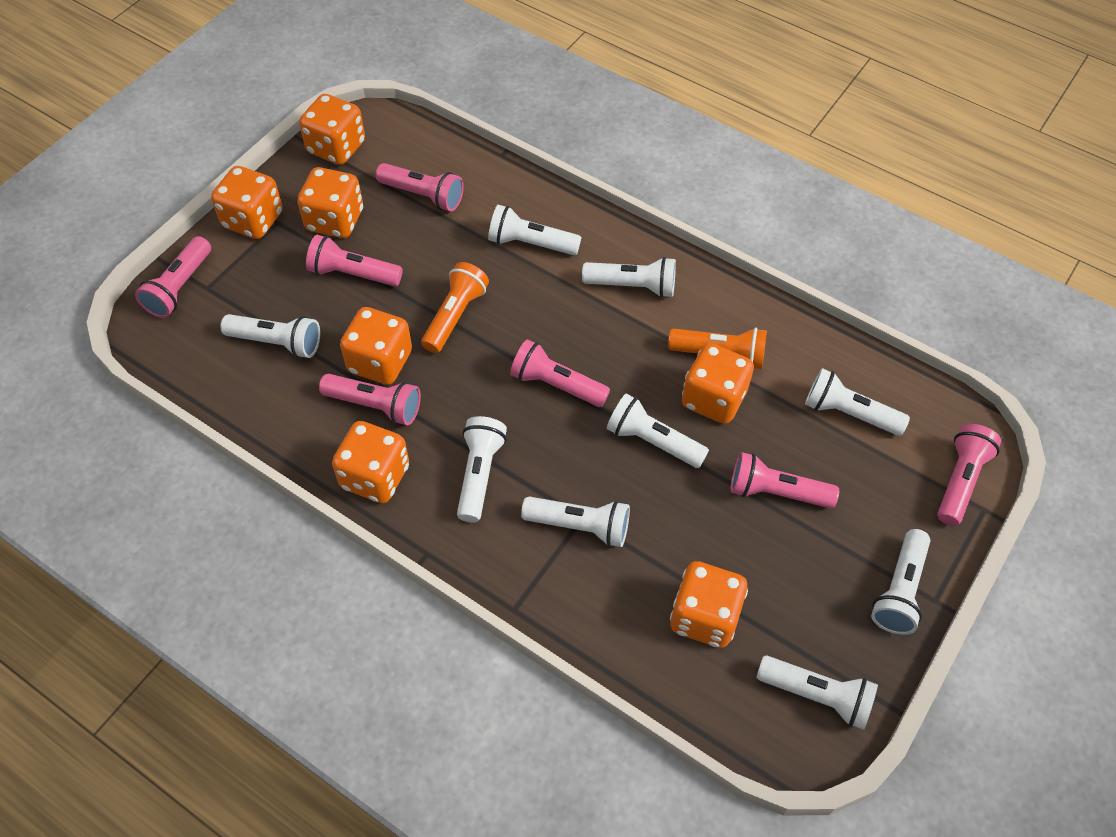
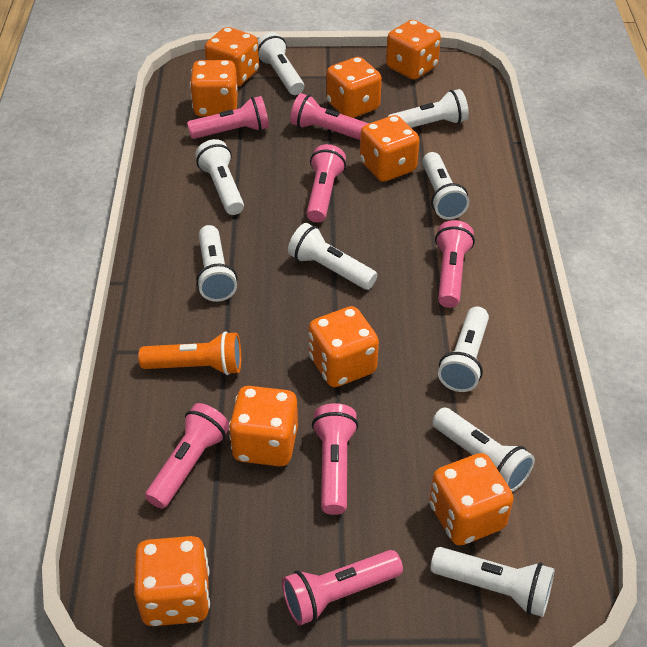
orange dice: 7 -> 9
orange flashlight: 2 -> 1

